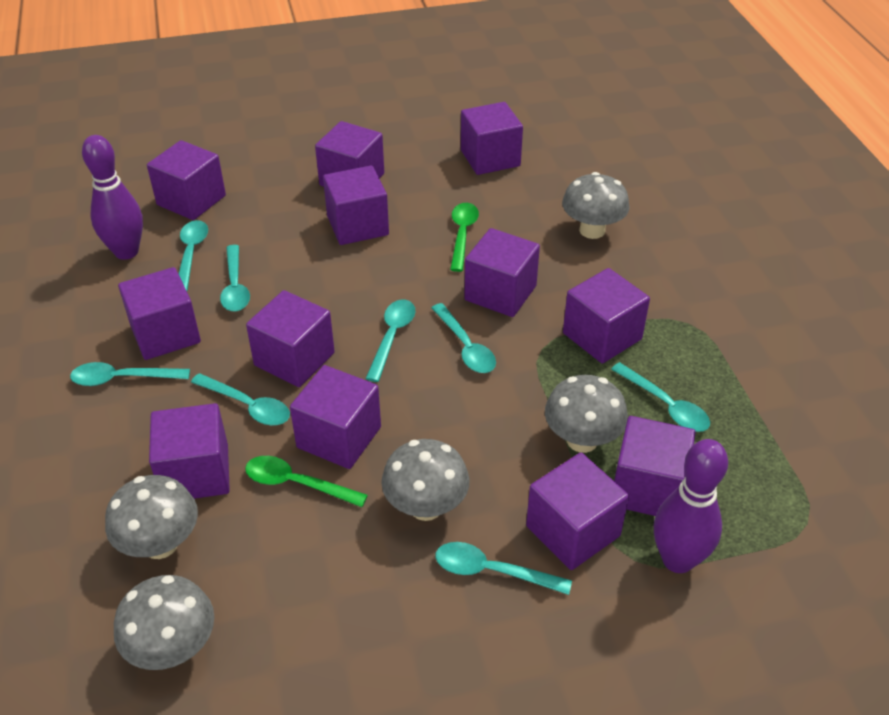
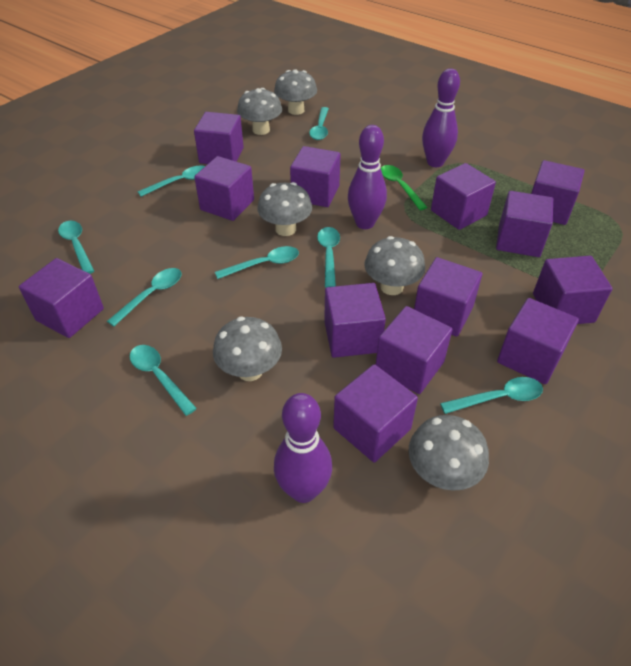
green spoon: 2 -> 1
grey mushroom: 5 -> 6
purple bowling pin: 2 -> 3
purple cube: 12 -> 13

